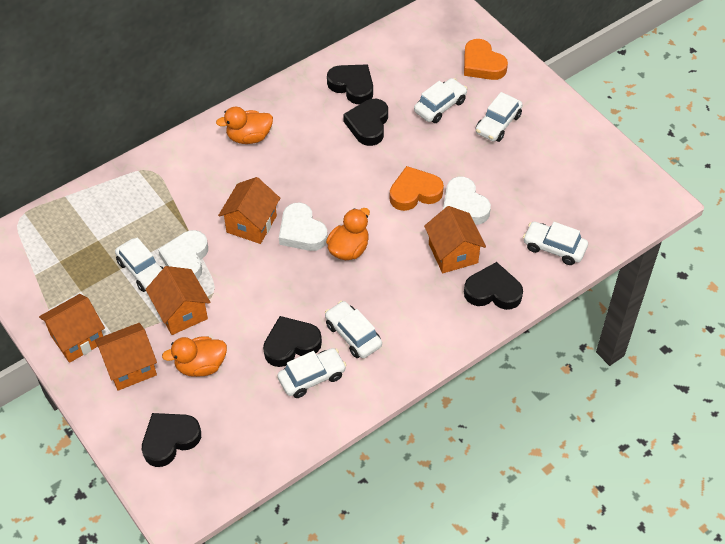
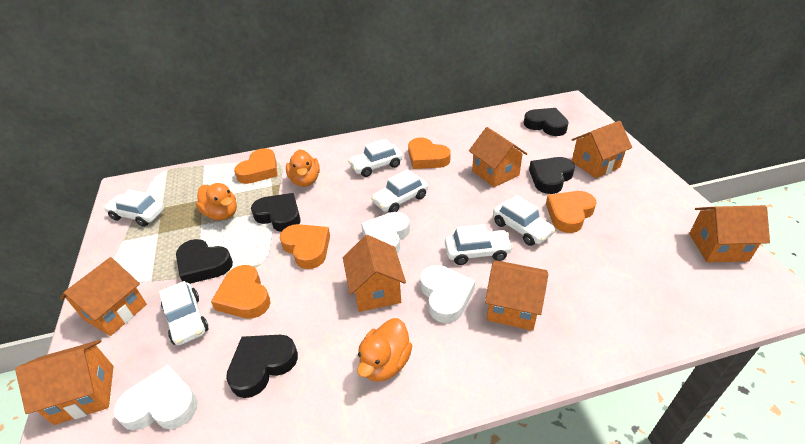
orange heart: 2 -> 5
orange house: 5 -> 7

